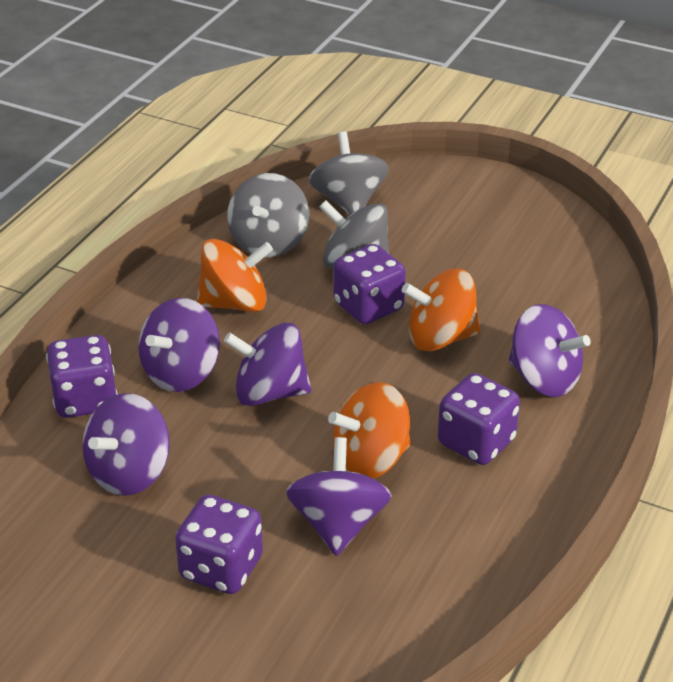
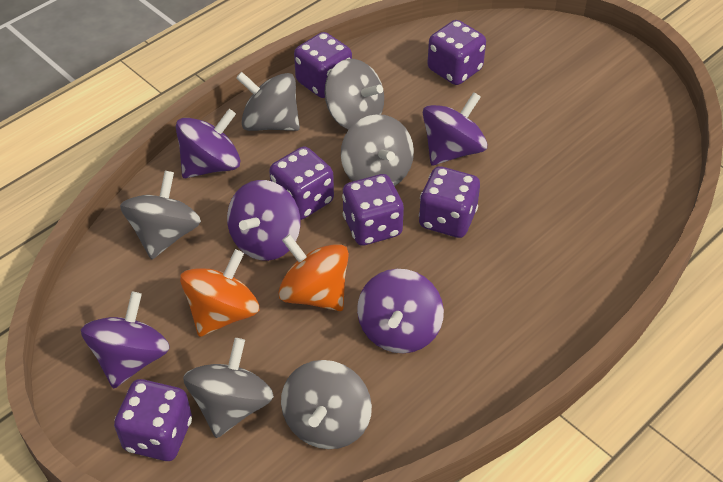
grey spinning top: 3 -> 6
orange spinning top: 3 -> 2
purple dice: 4 -> 6

